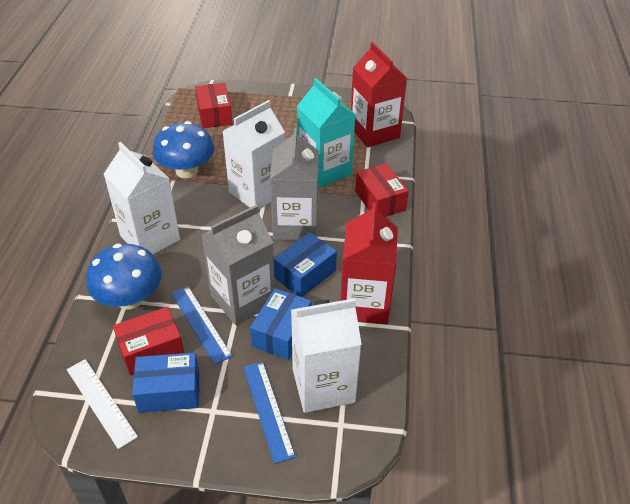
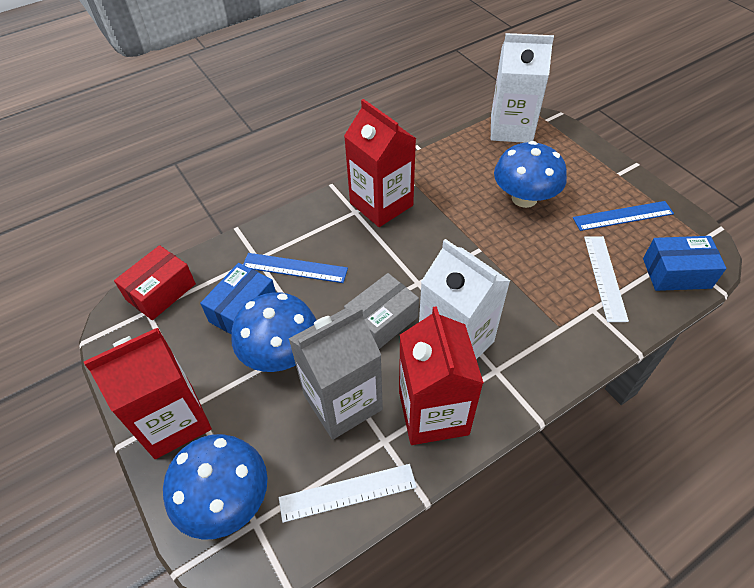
blue box: 3 -> 2
blue mushroom: 2 -> 3
grey box: 0 -> 1
grey carton: 2 -> 1
red box: 3 -> 1
red carton: 2 -> 3
turquoise carton: 1 -> 0
white carton: 3 -> 2
white ruler: 1 -> 2

